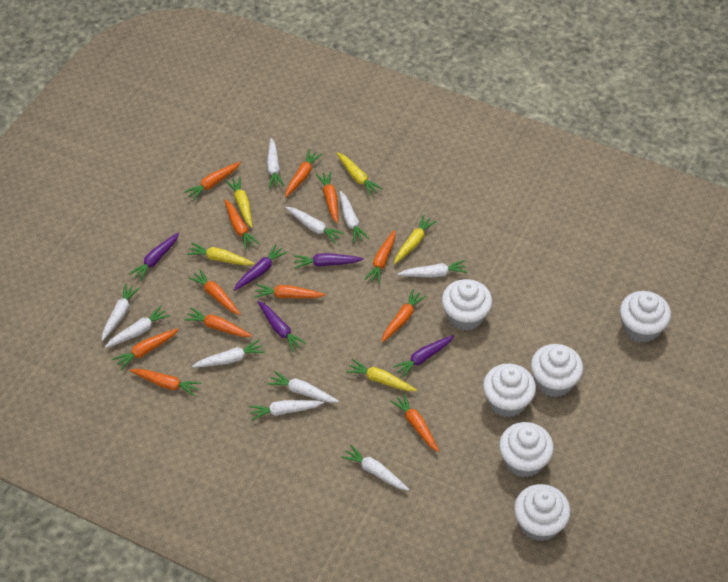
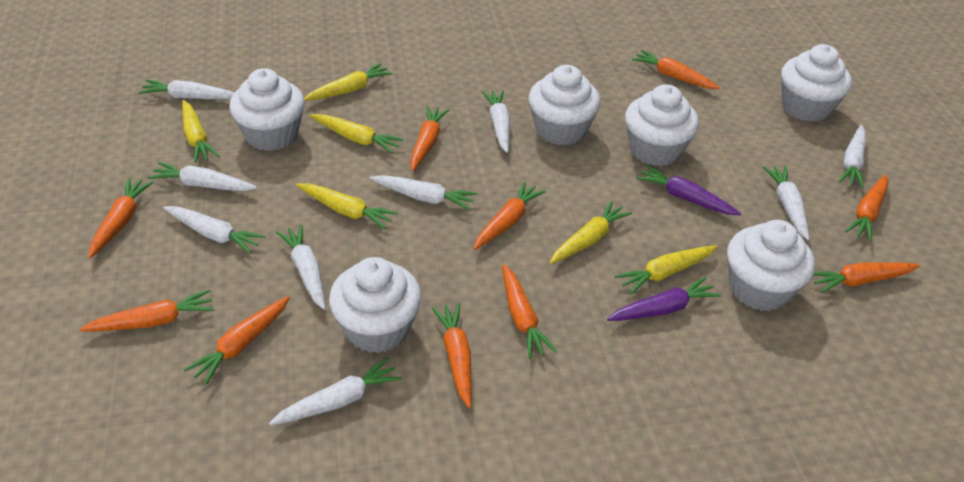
orange carrot: 12 -> 10
purple carrot: 5 -> 2
white carrot: 10 -> 9
yellow carrot: 5 -> 6

